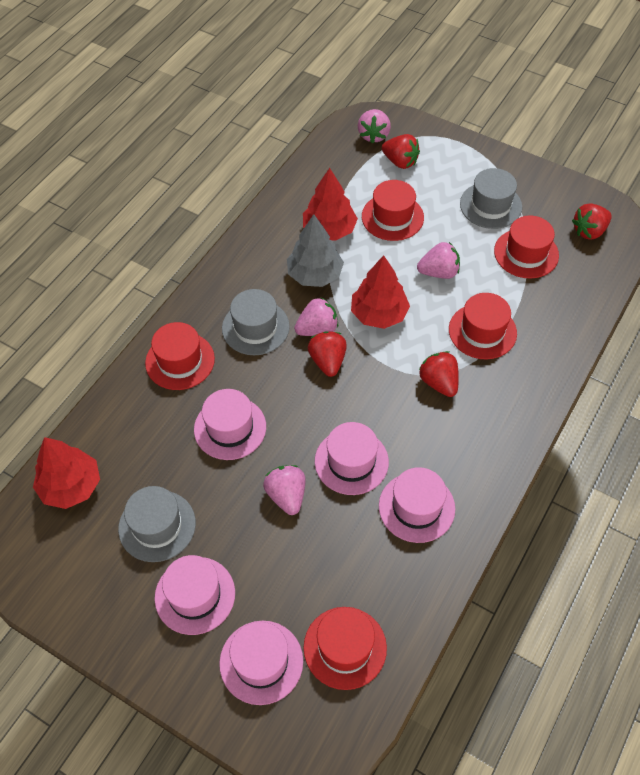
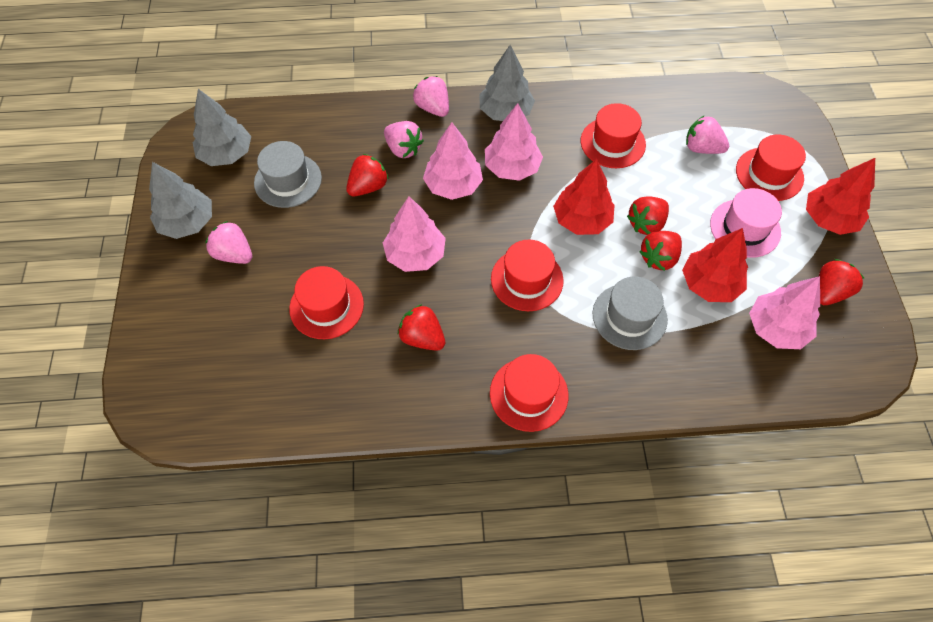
grey hat: 3 -> 2
grey tree: 1 -> 3
pink hat: 5 -> 1
pink tree: 0 -> 4
red strawberry: 4 -> 5

